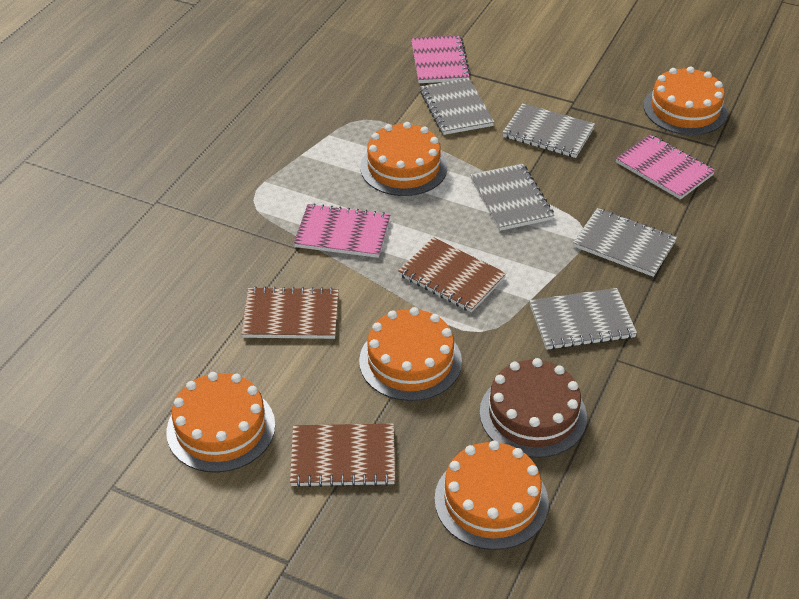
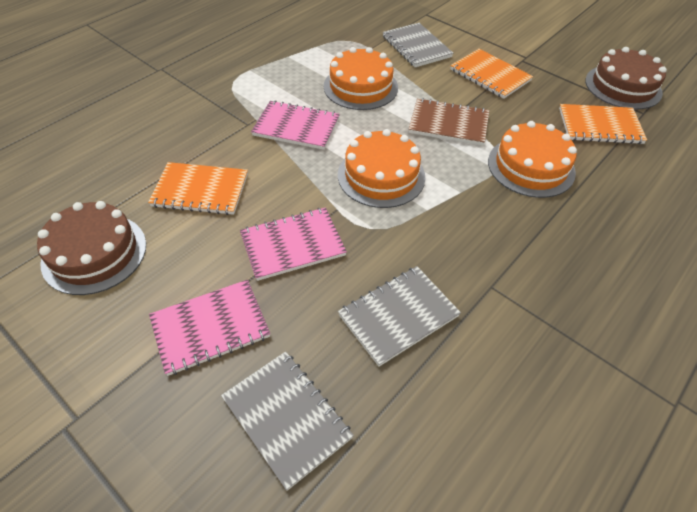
brown cake: 1 -> 2
brown notebook: 3 -> 1
grey notebook: 5 -> 3
orange cake: 5 -> 3
orange notebook: 0 -> 3

